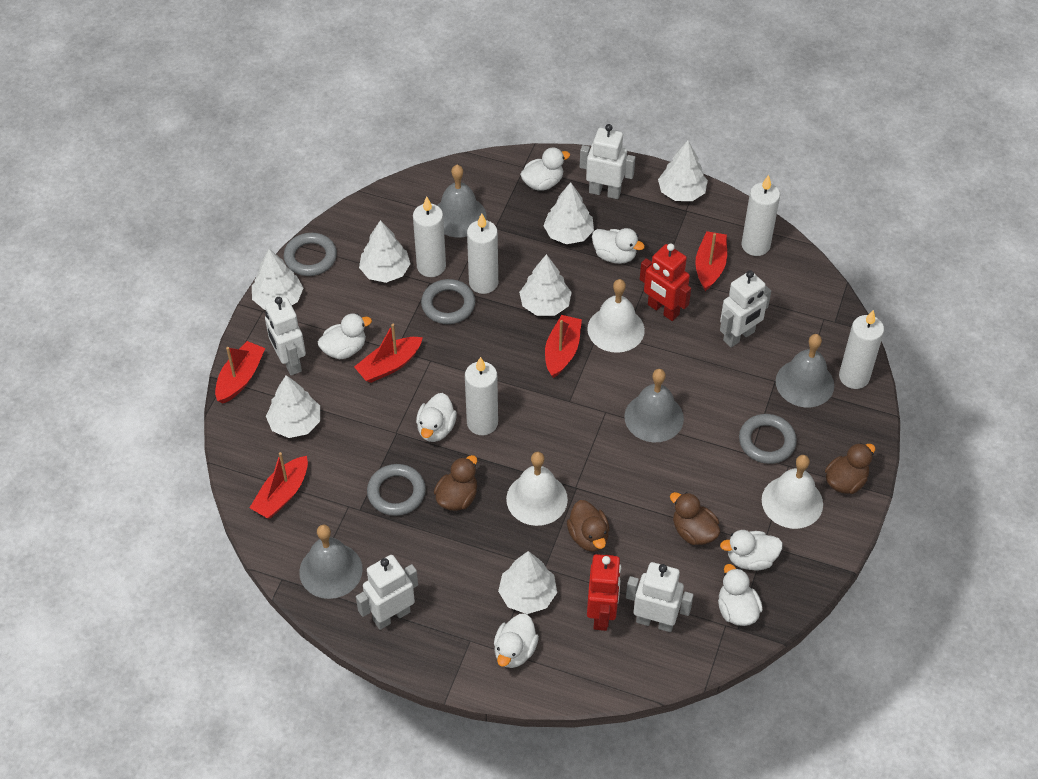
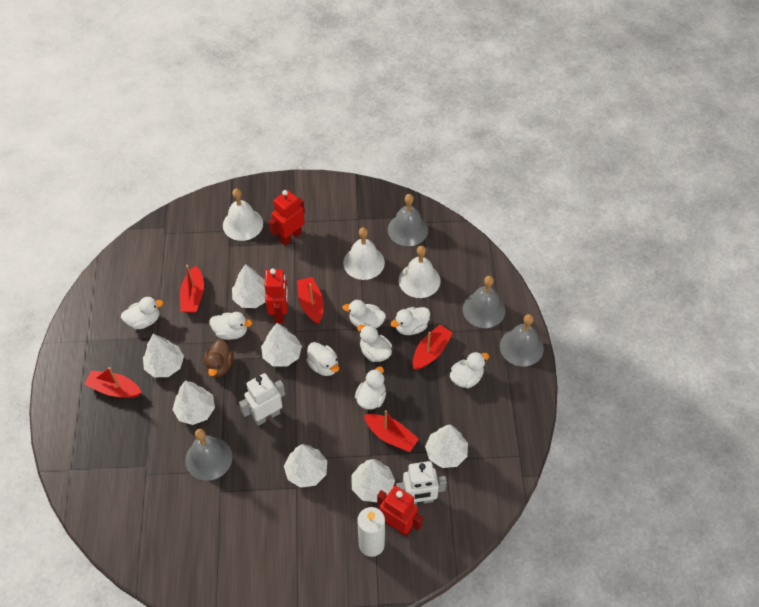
brown duck: 4 -> 1
grey ring: 4 -> 0
red robot: 2 -> 3
white candle: 5 -> 1
white duck: 7 -> 8
white robot: 5 -> 2

